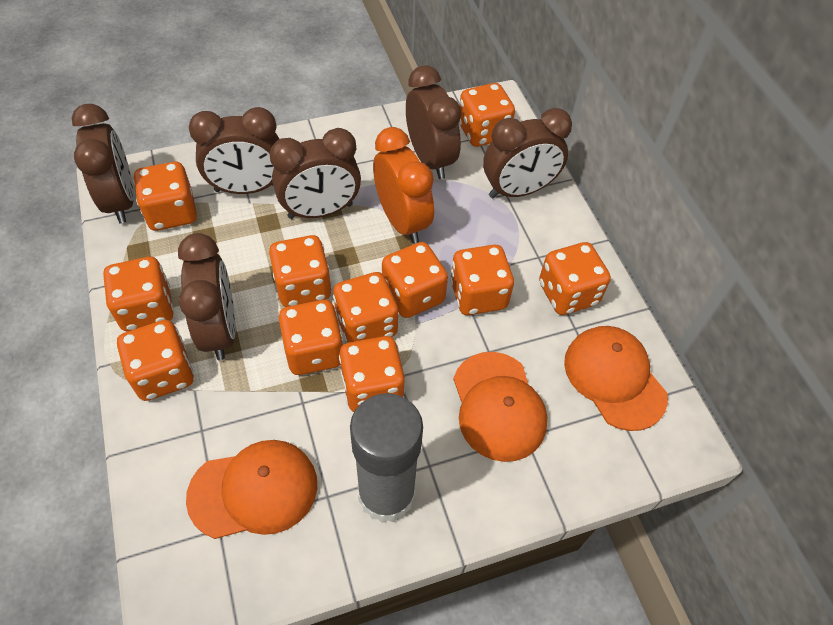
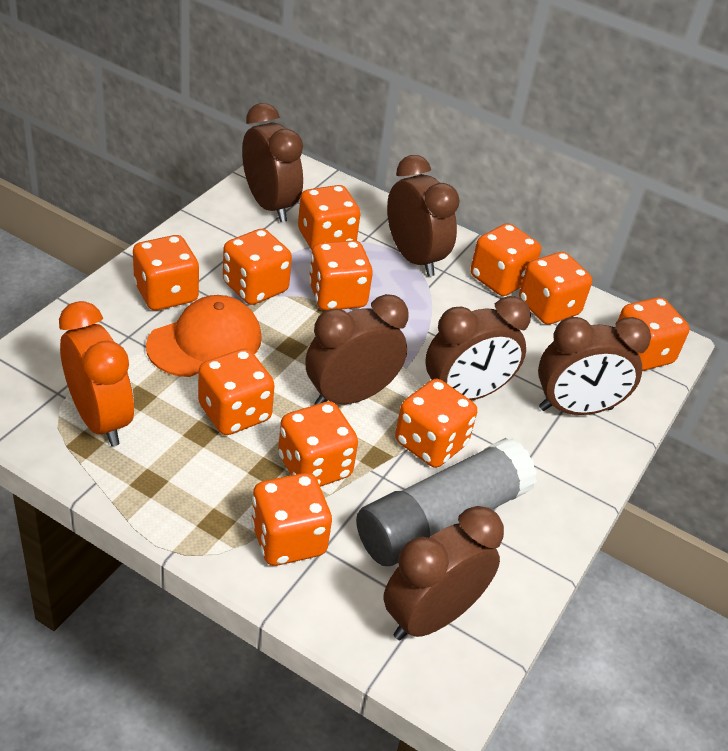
orange cap: 3 -> 1

